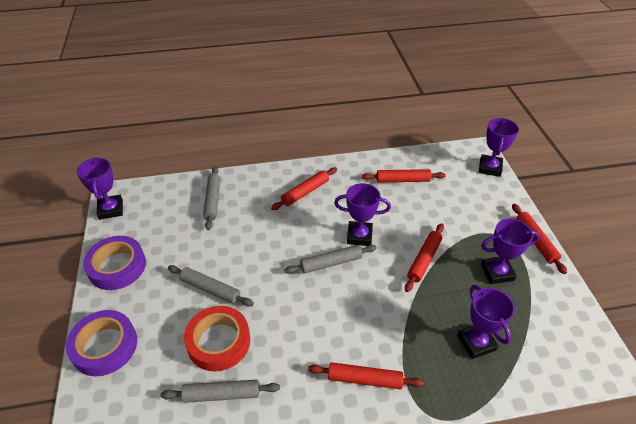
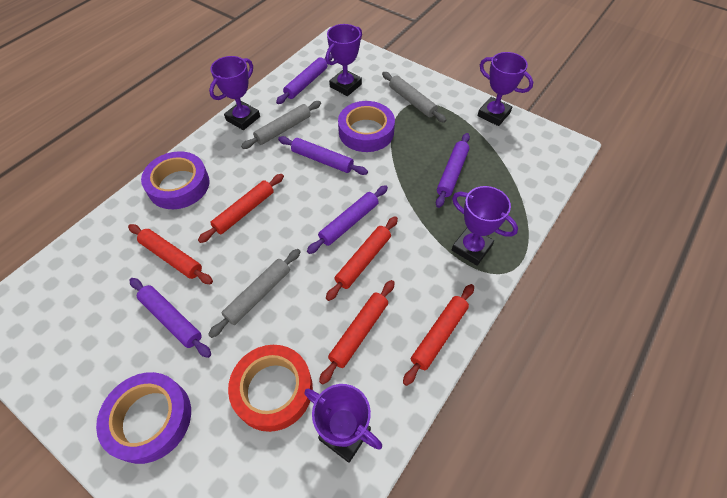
grey rolling pin: 4 -> 3
purple rolling pin: 0 -> 5
purple tape: 2 -> 3

